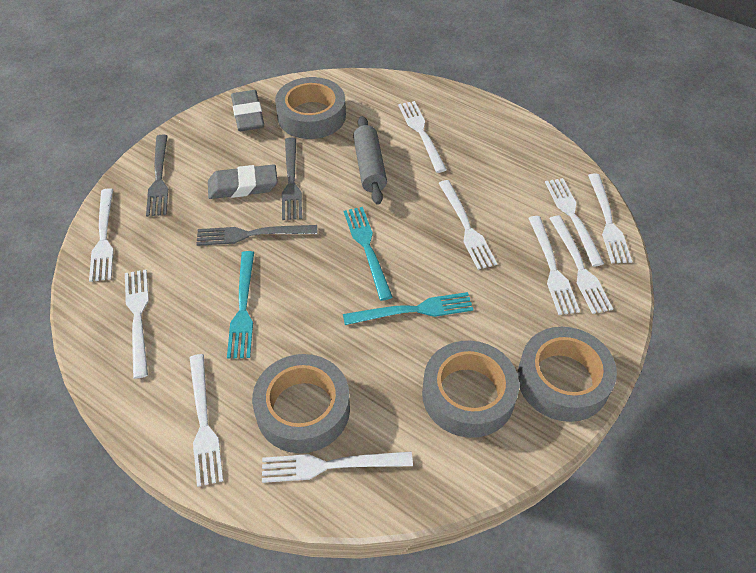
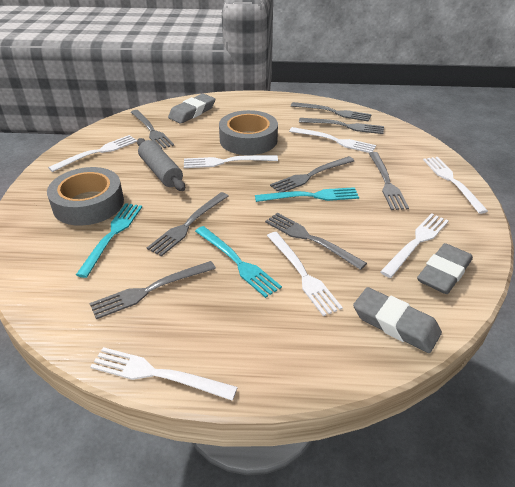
grey eraser: 2 -> 3
grey fork: 3 -> 8
grey tape: 4 -> 2
white fork: 10 -> 7

